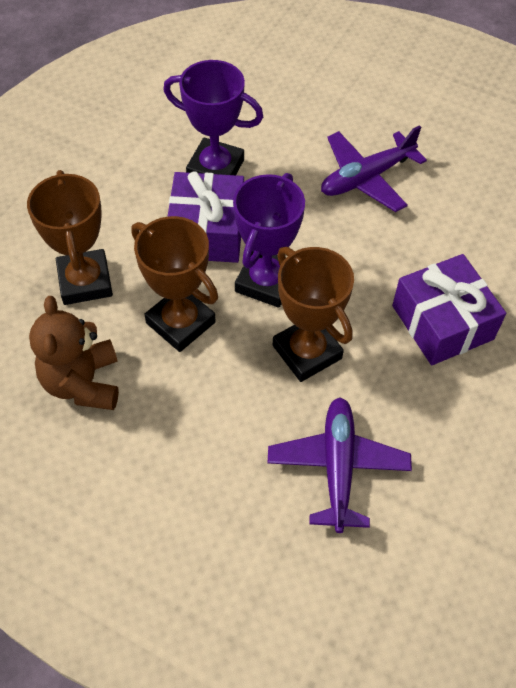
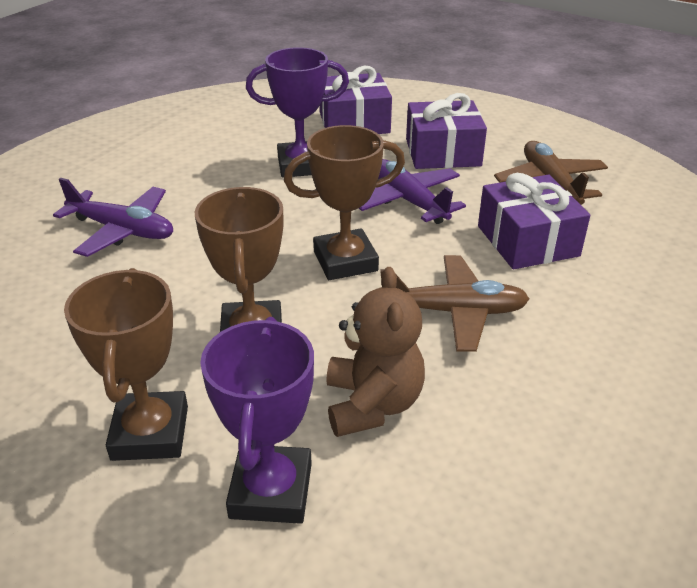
brown plane: 0 -> 2
purple gift: 2 -> 3

